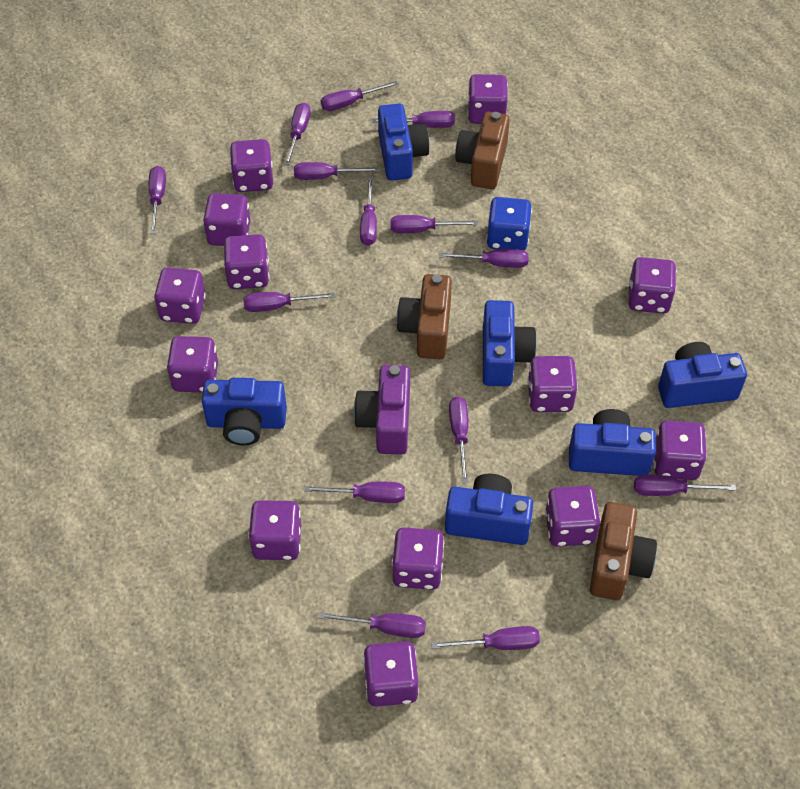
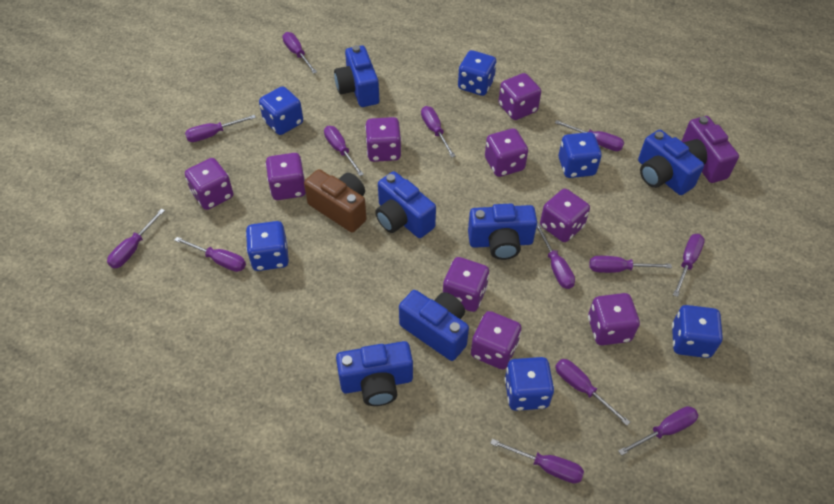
blue dice: 1 -> 6
brown camera: 3 -> 1
purple dice: 13 -> 9
purple screwdriver: 14 -> 13

